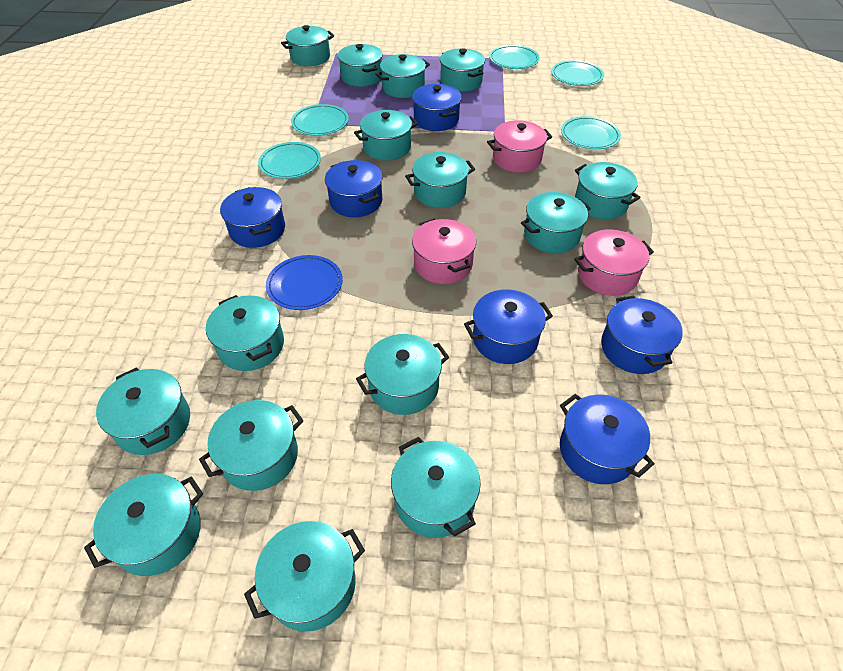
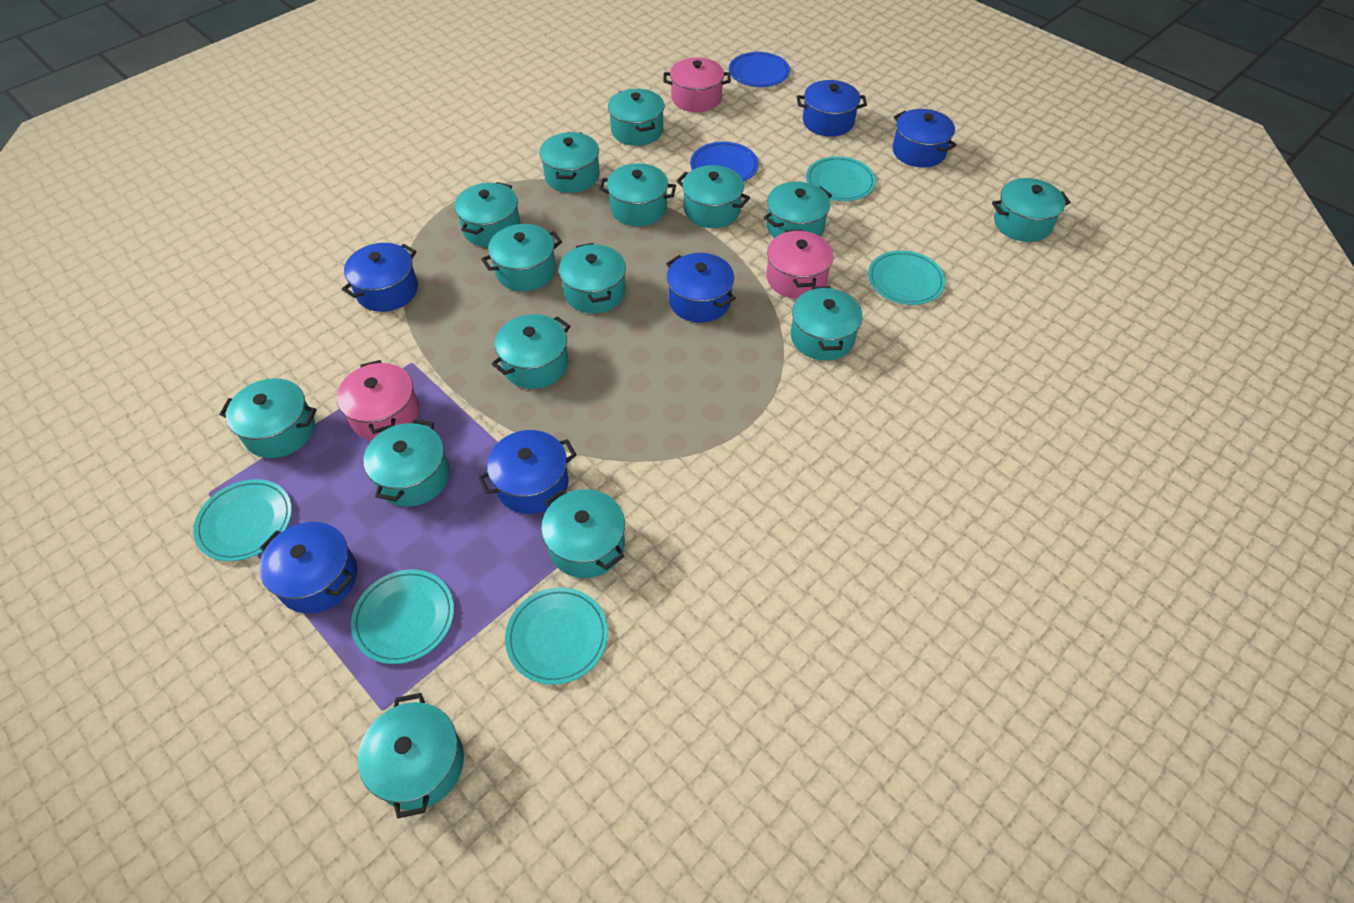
blue plate: 1 -> 2

